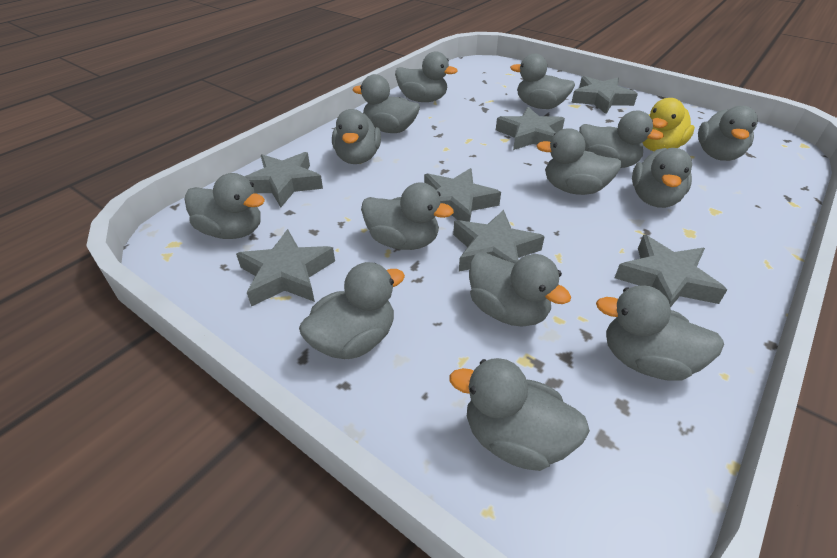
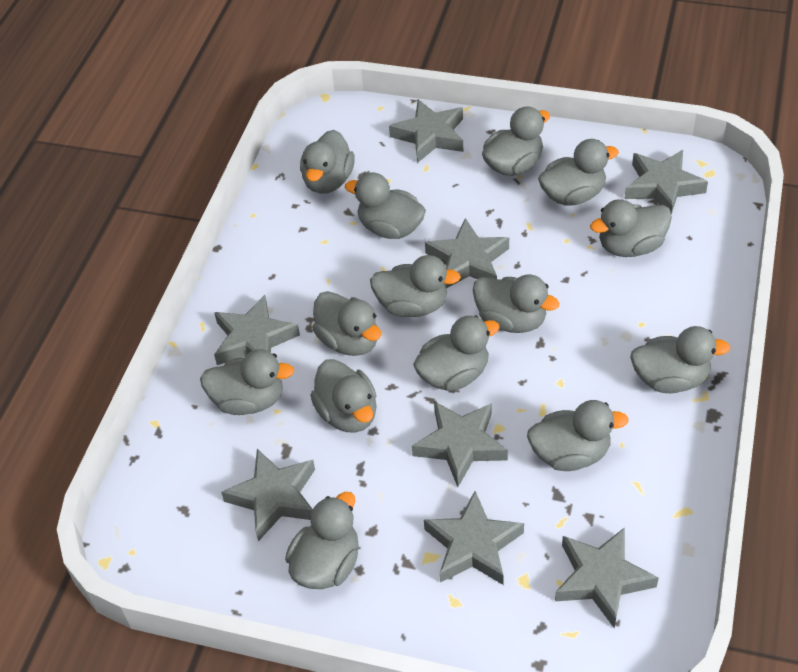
grey star: 7 -> 8
yellow duck: 1 -> 0

